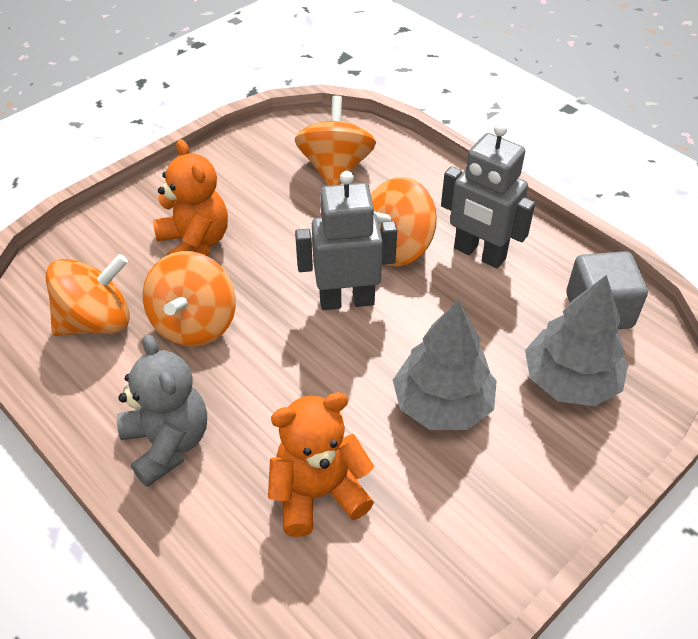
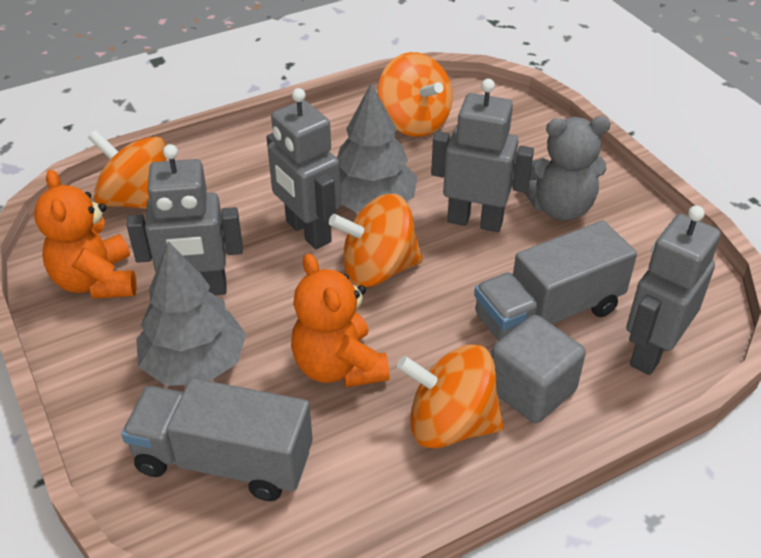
grey robot: 2 -> 4
grey truck: 0 -> 2

